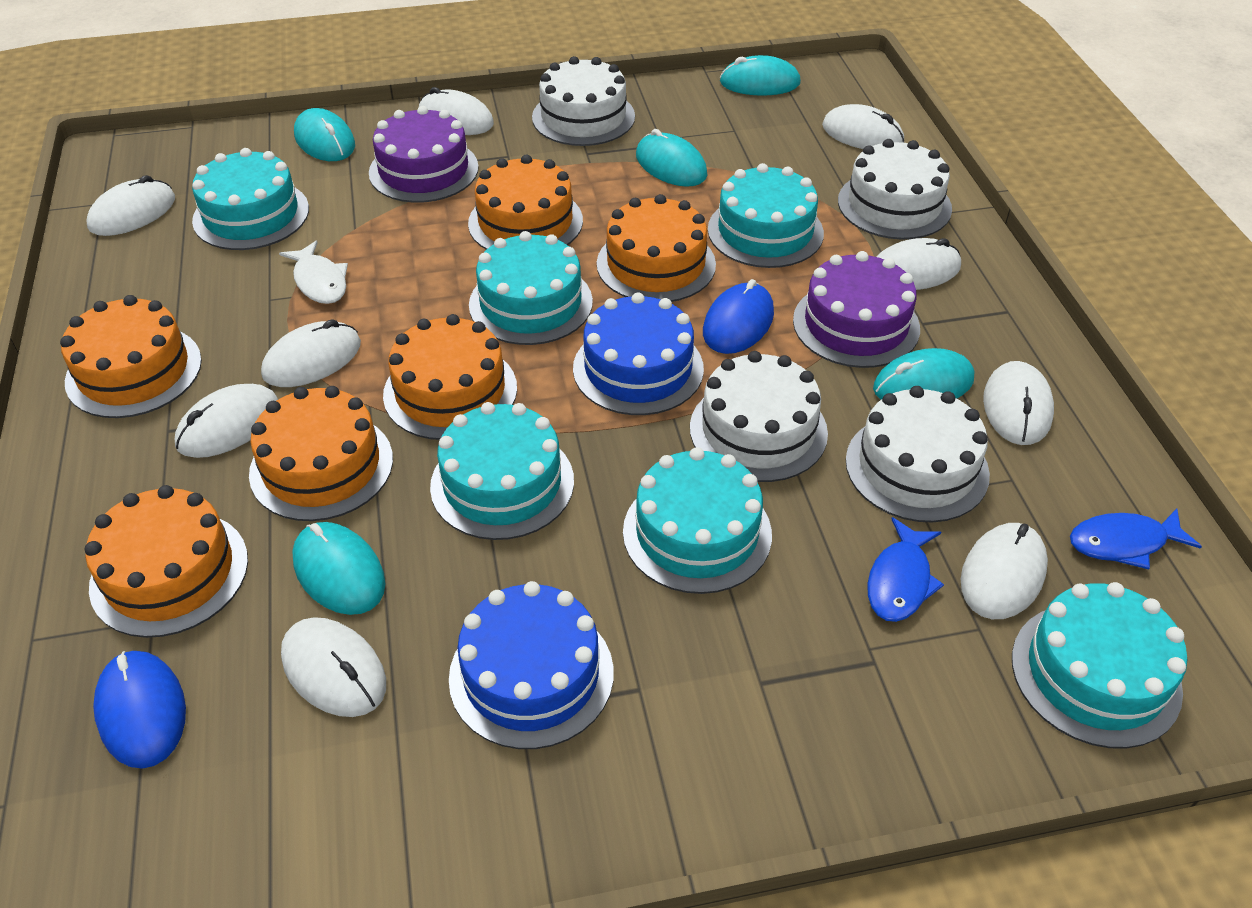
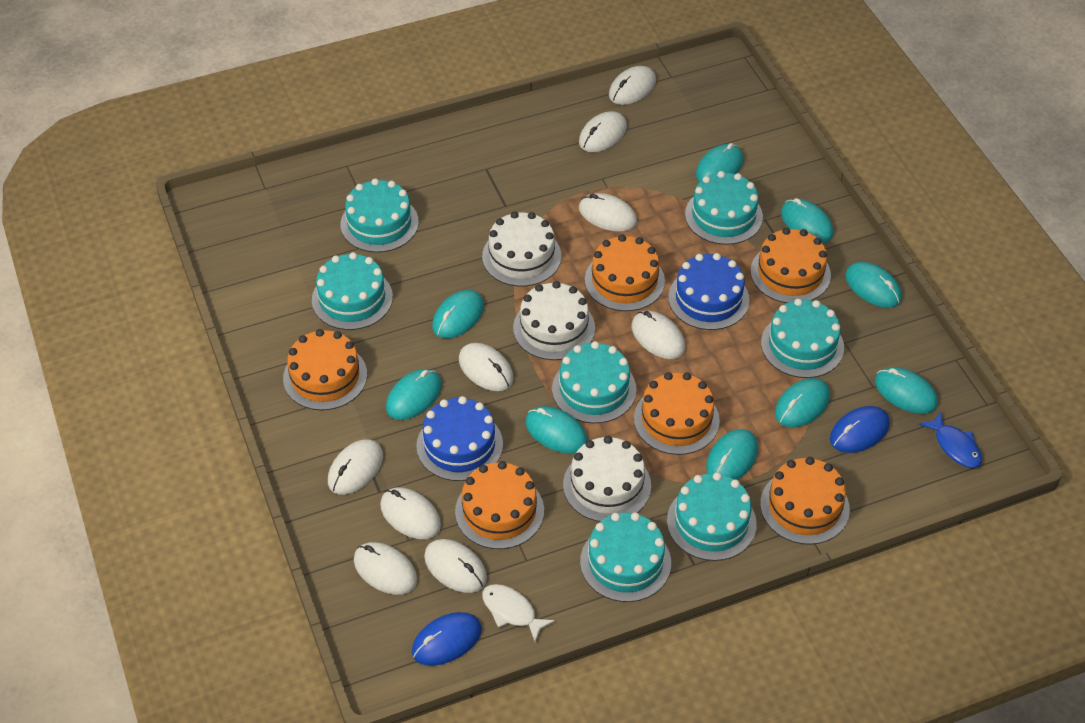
blue fish: 2 -> 1
purple cake: 2 -> 0
turquoise cake: 6 -> 7
turquoise mouse: 5 -> 9
white cake: 4 -> 3

